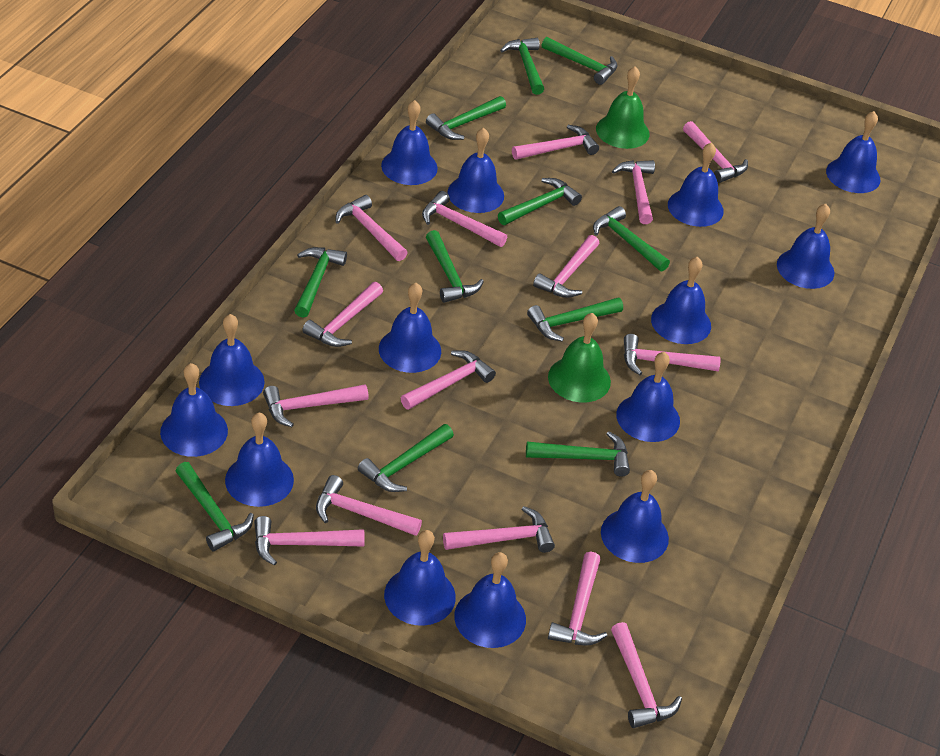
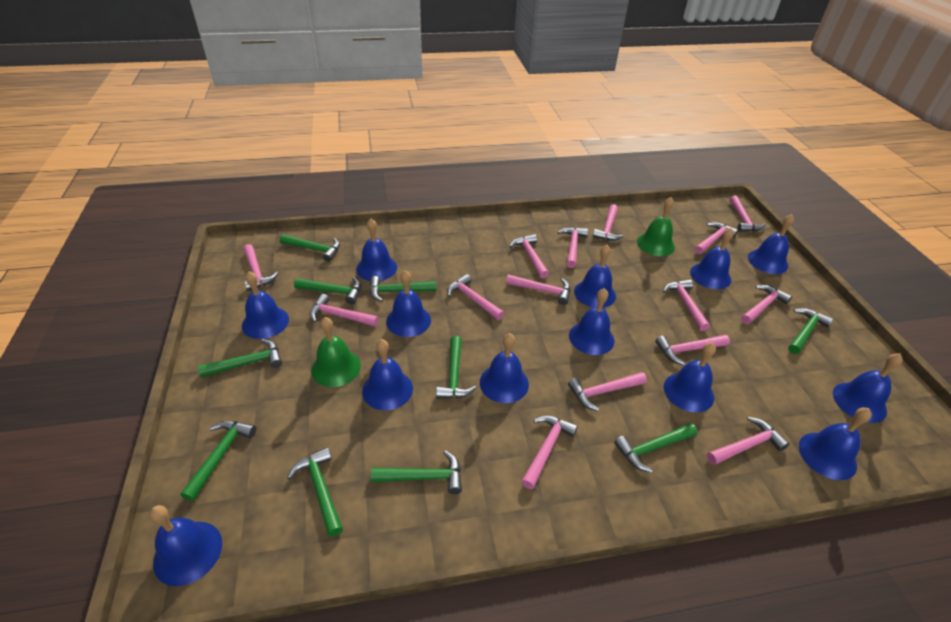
blue bell: 14 -> 13
green hammer: 11 -> 10

